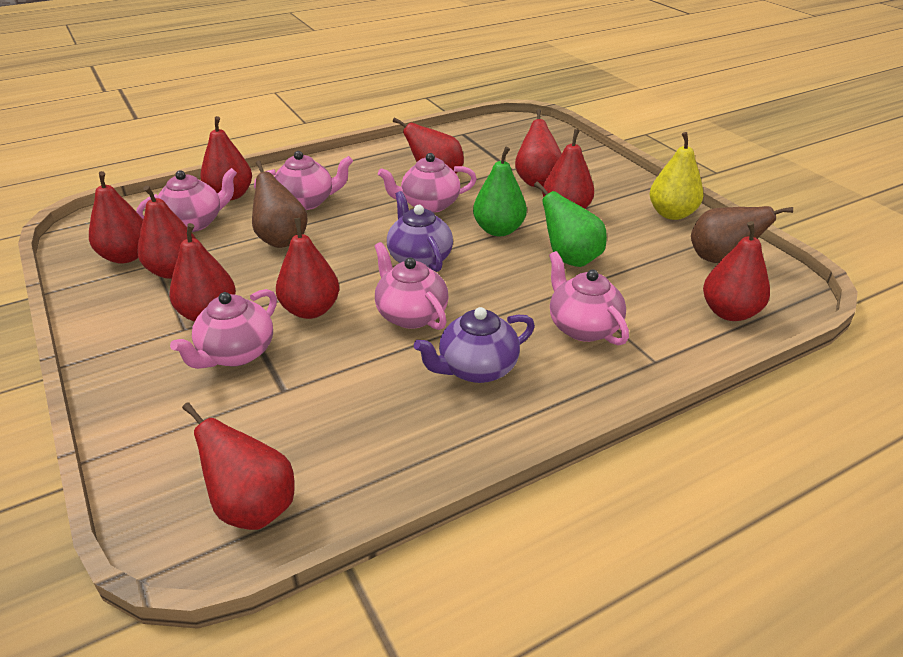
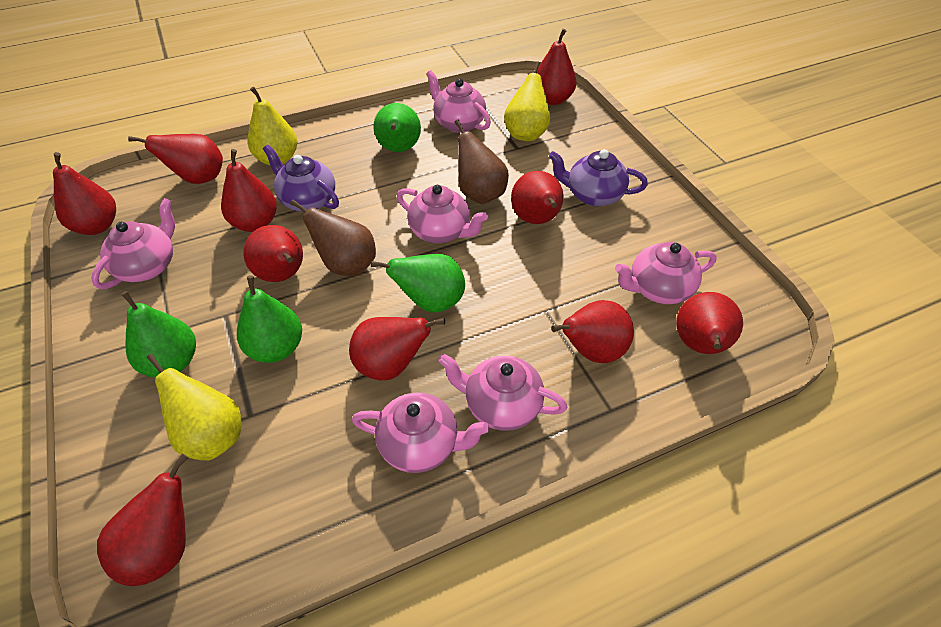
green pear: 2 -> 4
yellow pear: 1 -> 3

